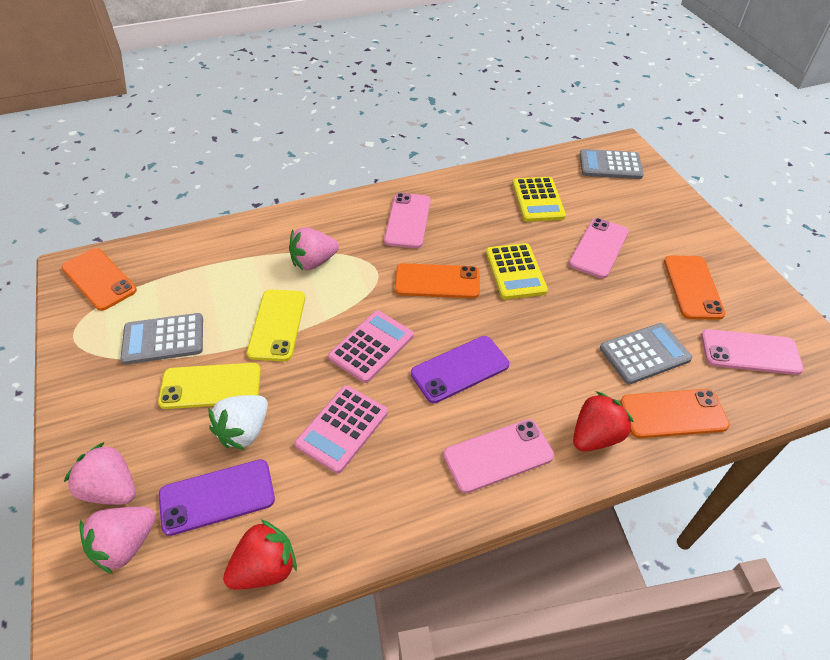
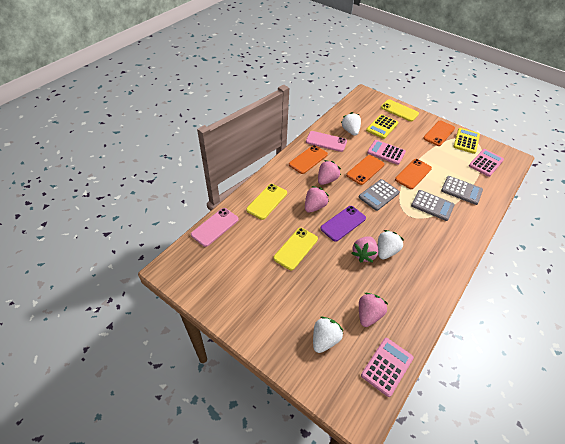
pink calculator: 2 -> 3
pink phone: 4 -> 2
pink strawberry: 3 -> 4
purple phone: 2 -> 1
red strawberry: 2 -> 0
white strawberry: 1 -> 3
yellow phone: 2 -> 3

